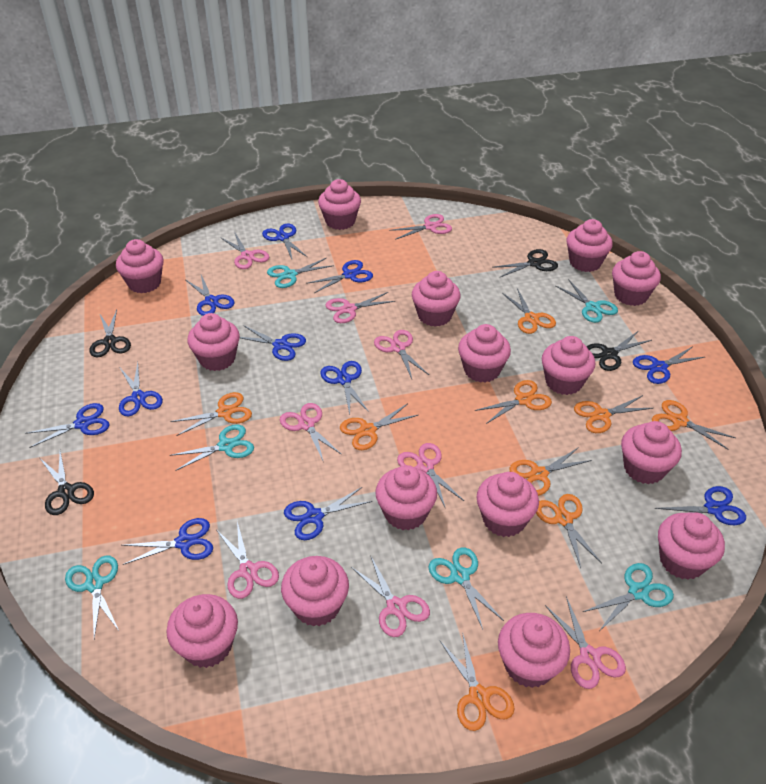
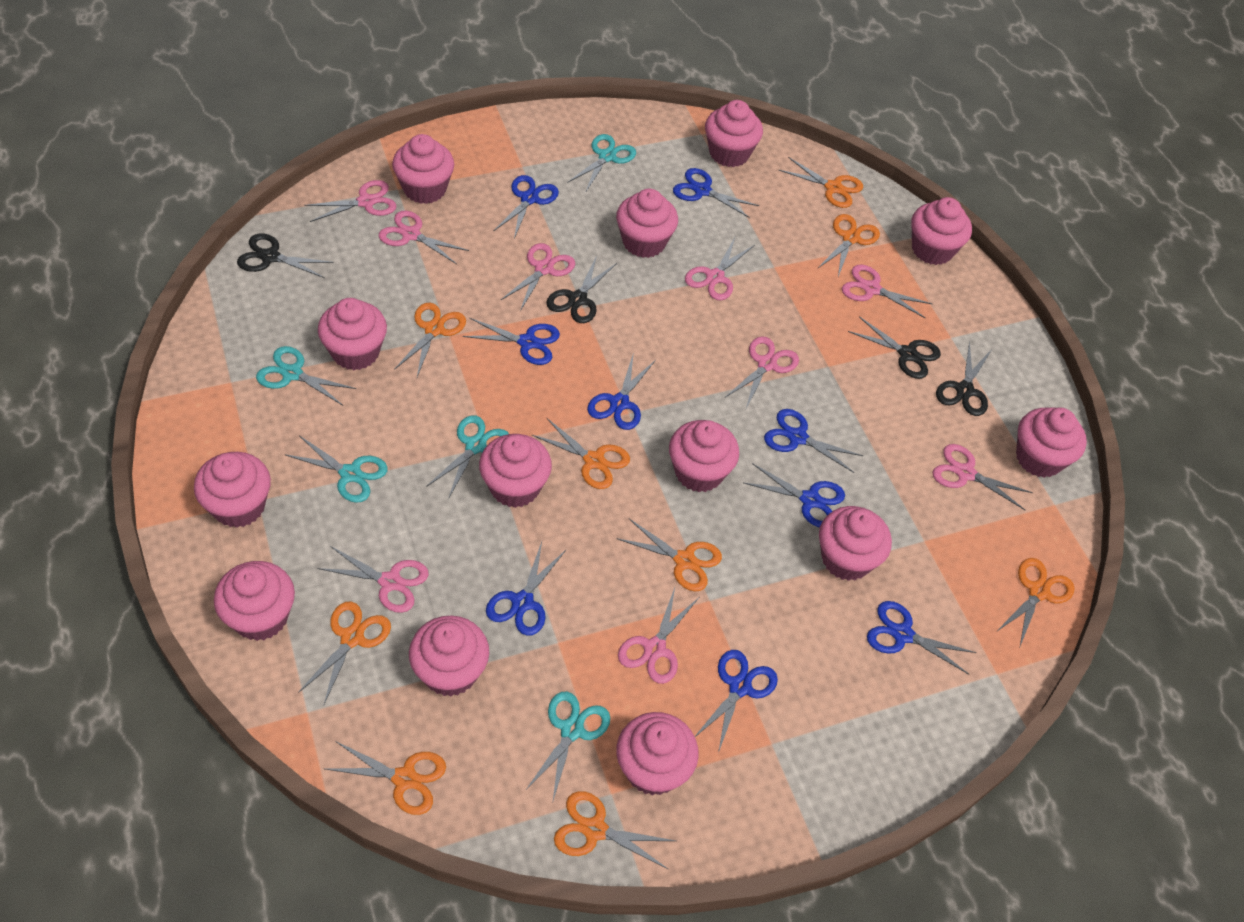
blue scissors: 11 -> 9
pink cupcake: 15 -> 13
turquoise scissors: 6 -> 5

